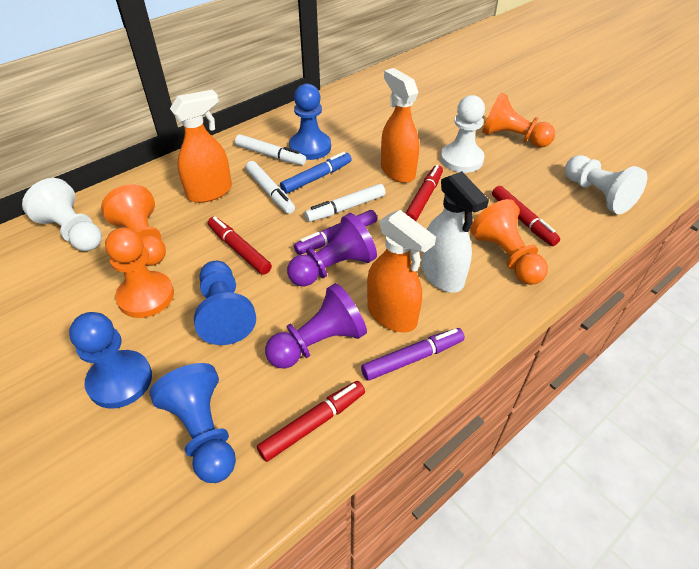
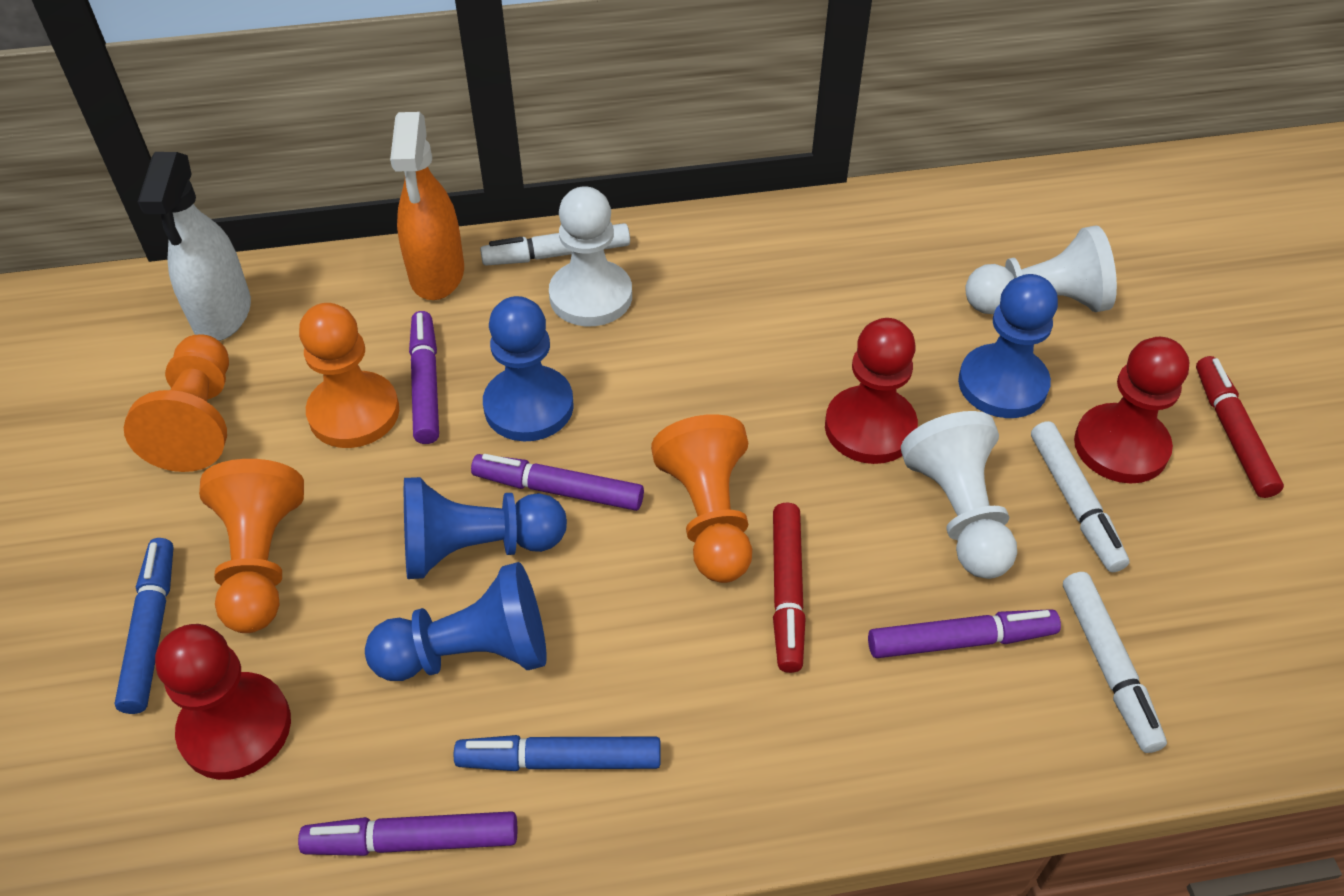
blue marker: 1 -> 2
orange spray bottle: 3 -> 1
purple marker: 2 -> 4
purple pawn: 2 -> 0
red marker: 4 -> 2
red pawn: 0 -> 3

